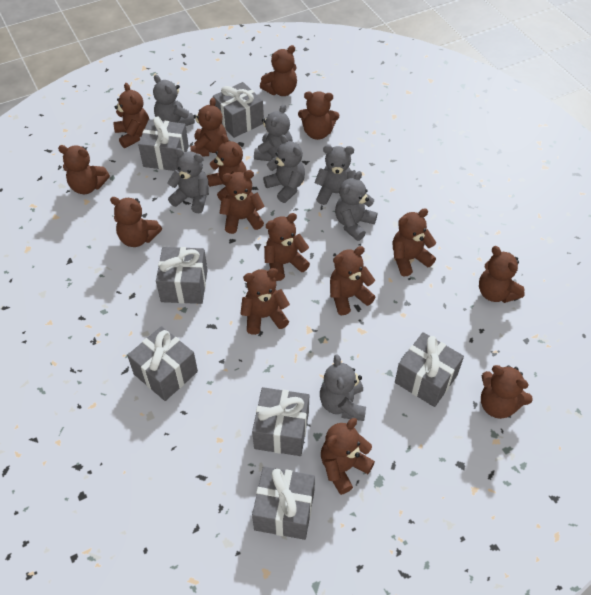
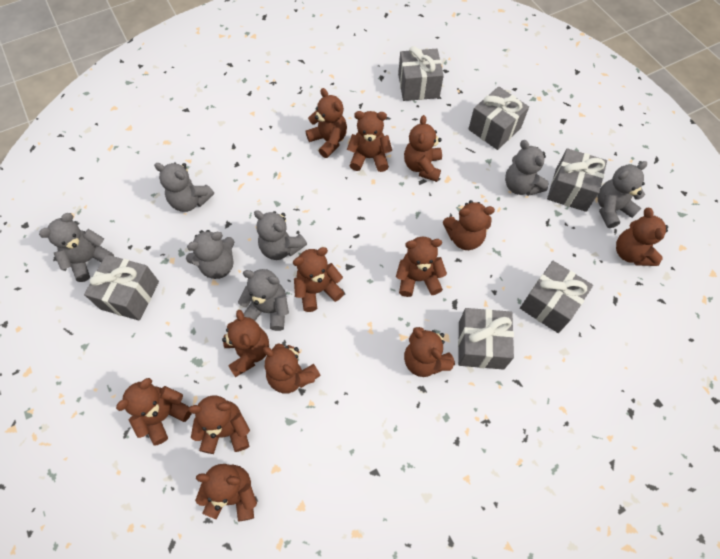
brown teddy bear: 15 -> 13
grey gift: 7 -> 6

